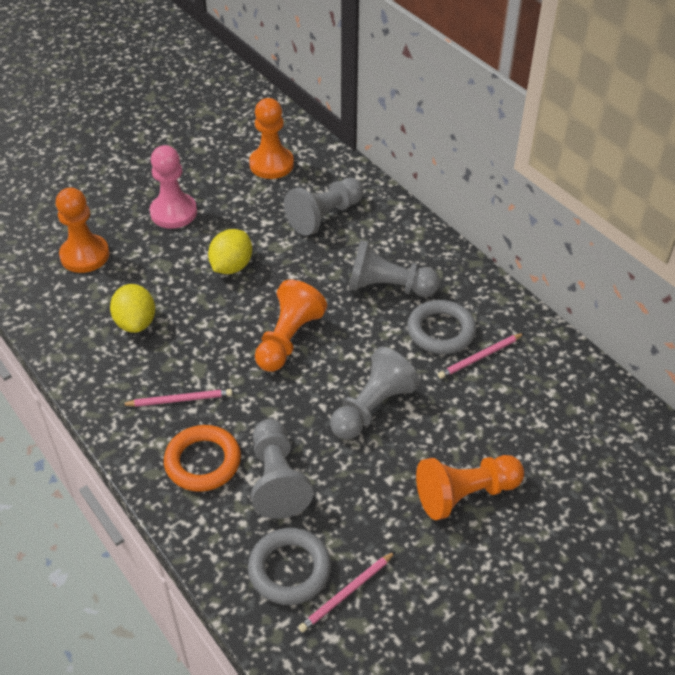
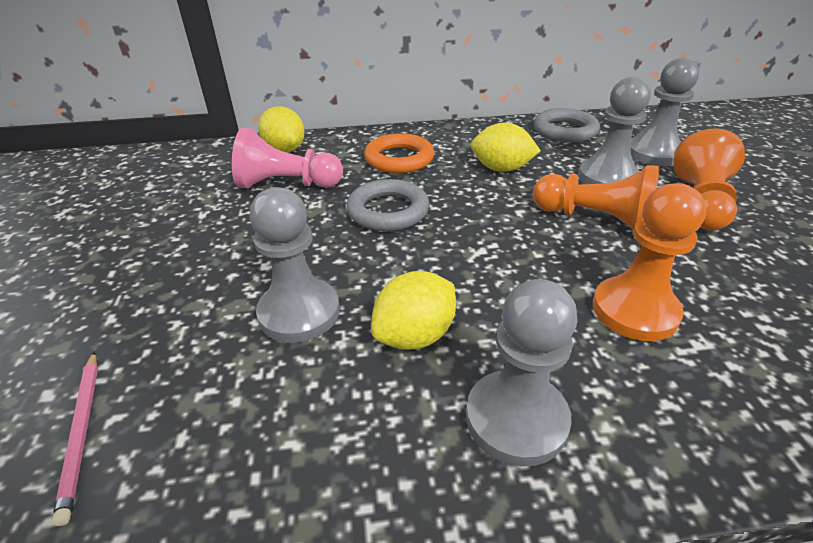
orange pawn: 4 -> 3
pink pencil: 3 -> 1
yellow lemon: 2 -> 3

